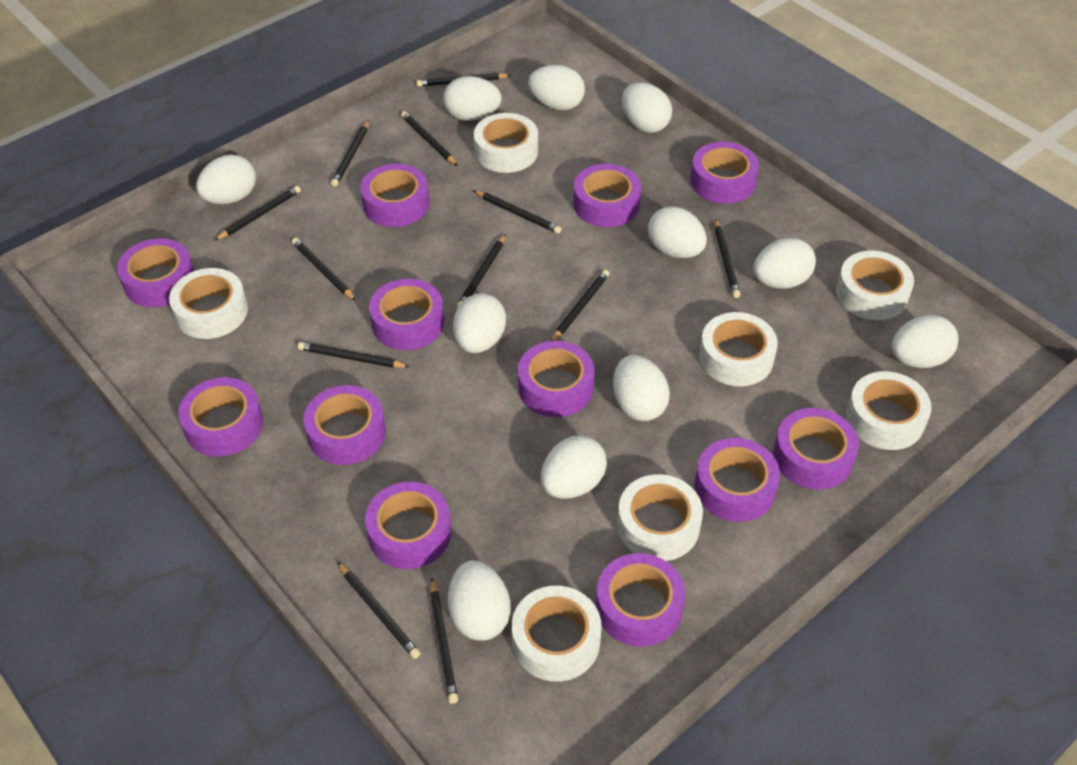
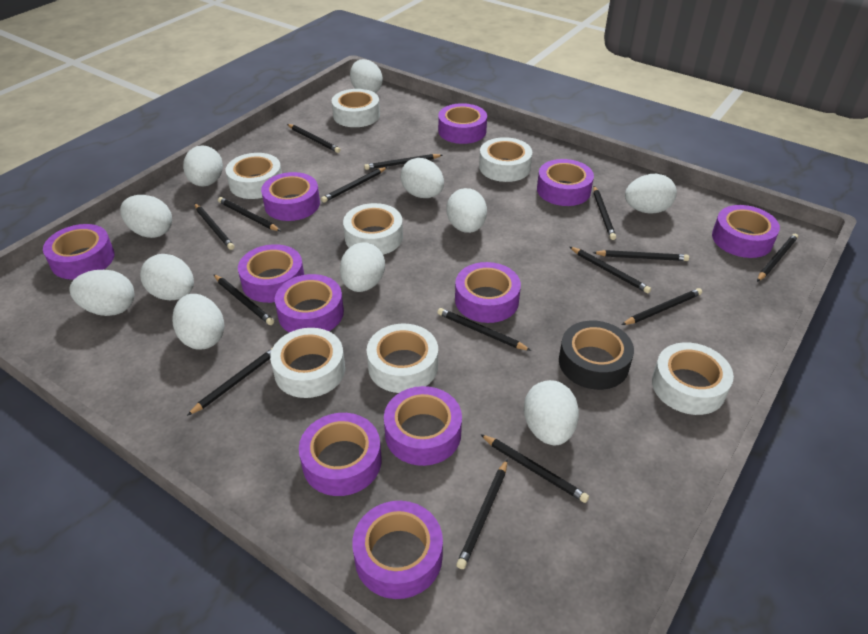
black pencil: 12 -> 15
black tape: 0 -> 1
purple tape: 12 -> 11

